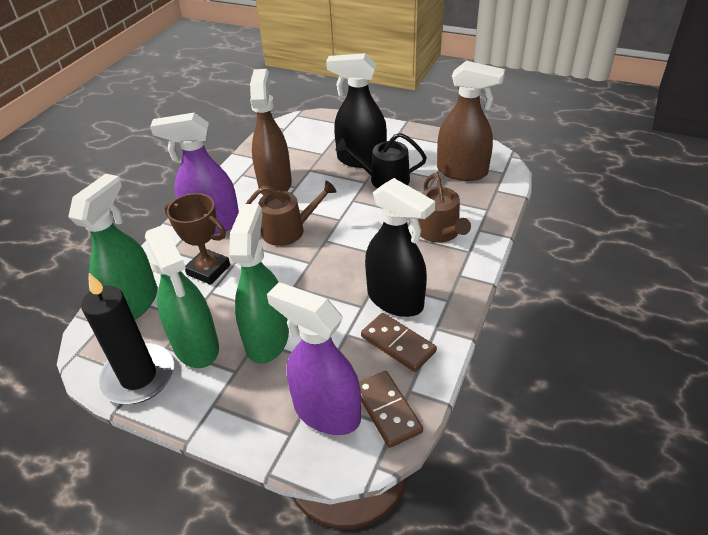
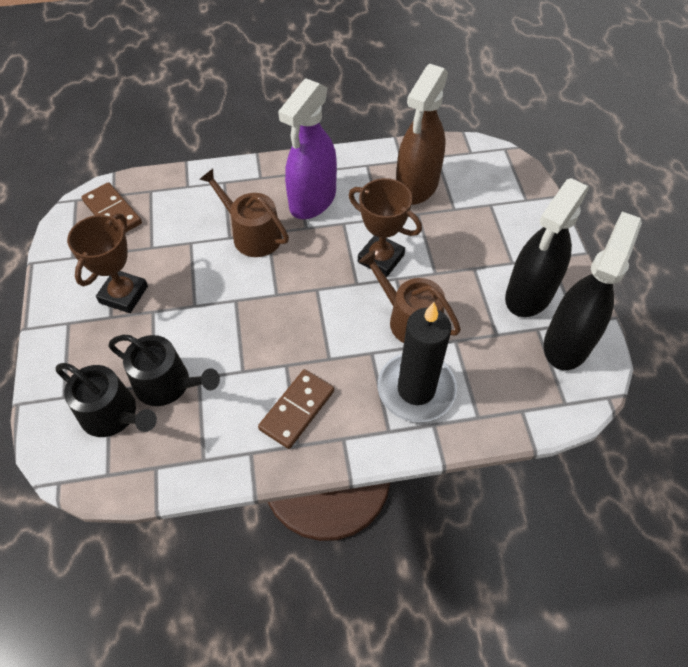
black watering can: 1 -> 2
brown spray bottle: 2 -> 1
brown trophy: 1 -> 2
green spray bottle: 3 -> 0
purple spray bottle: 2 -> 1

